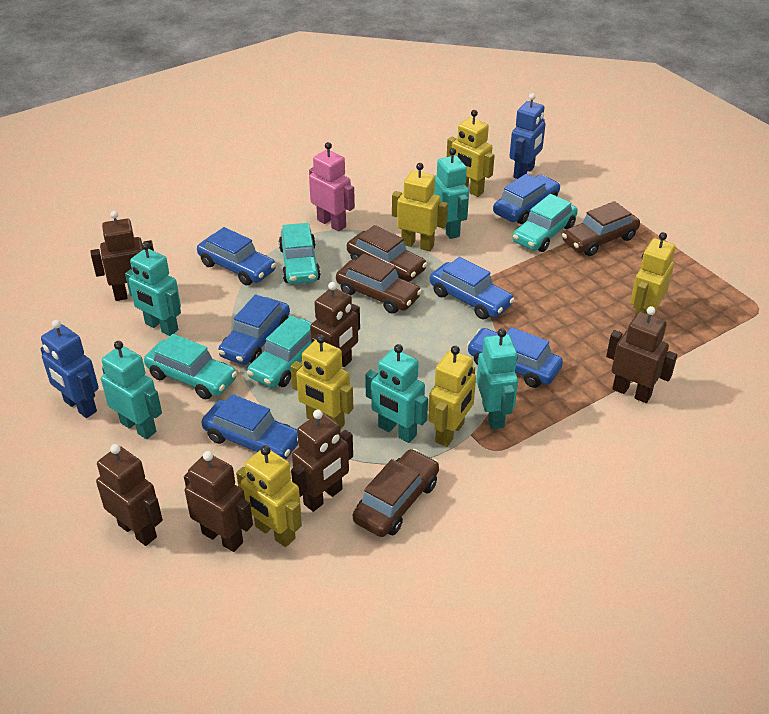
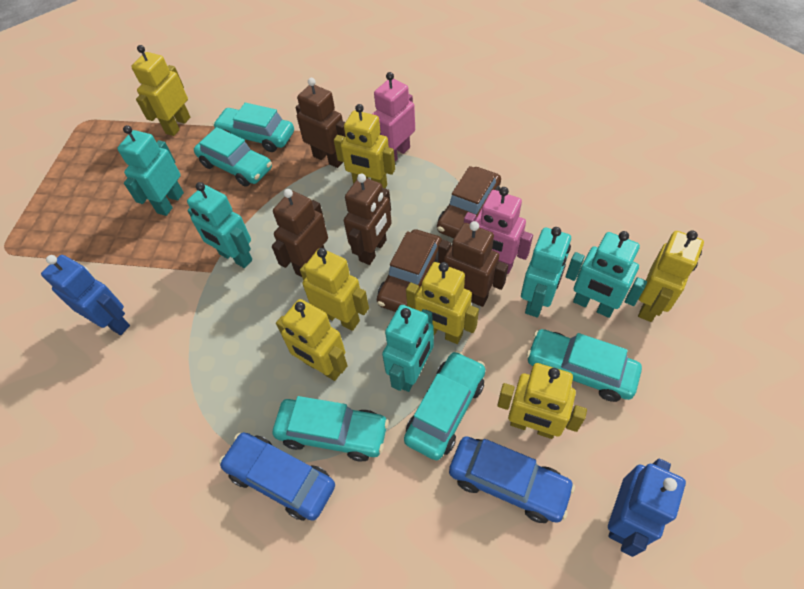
blue car: 6 -> 2
brown car: 4 -> 2
brown robot: 6 -> 4
pink robot: 1 -> 2
turquoise car: 4 -> 5
yellow robot: 6 -> 7

